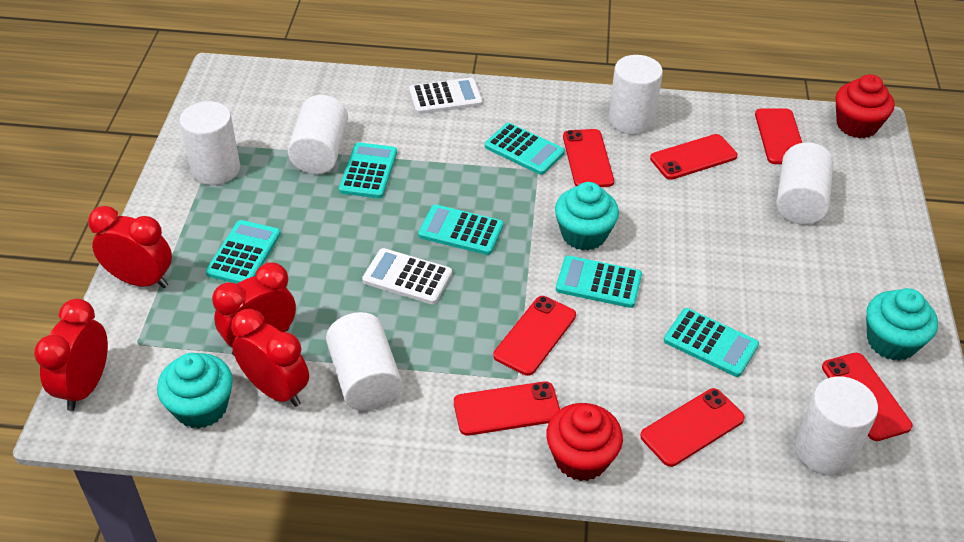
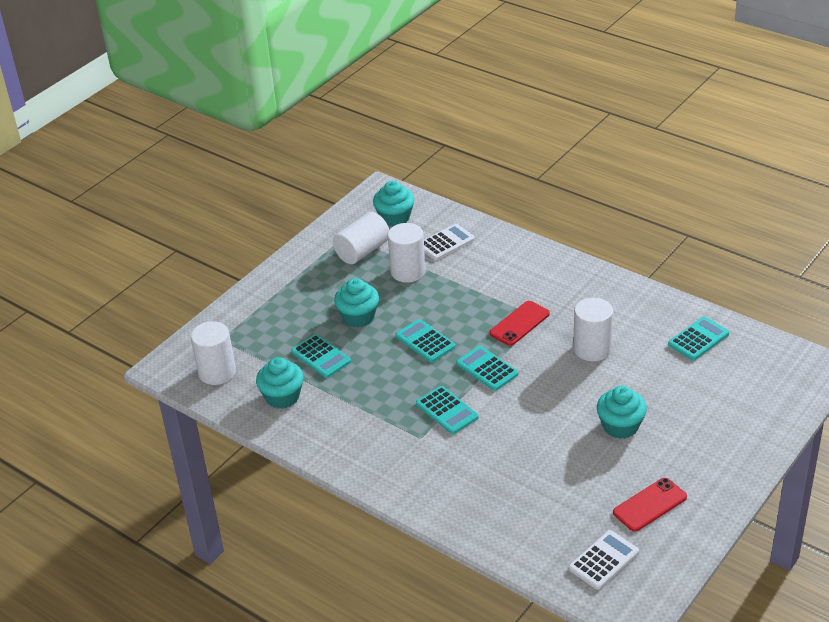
red clock: 4 -> 0
red cupcake: 2 -> 0
red phone: 7 -> 2
turquoise calculator: 6 -> 5
turquoise cupcake: 3 -> 4
white cylinder: 6 -> 4

